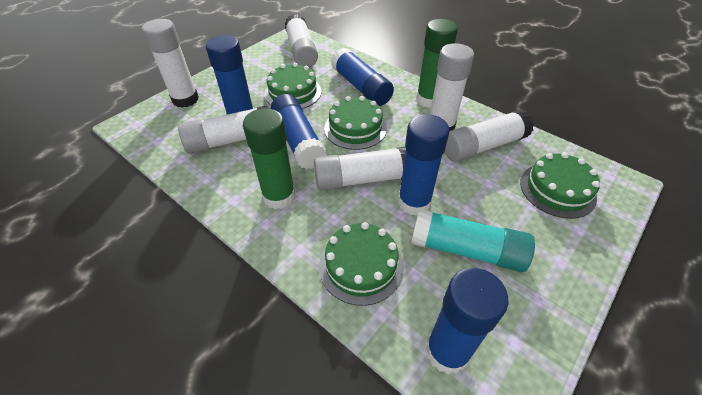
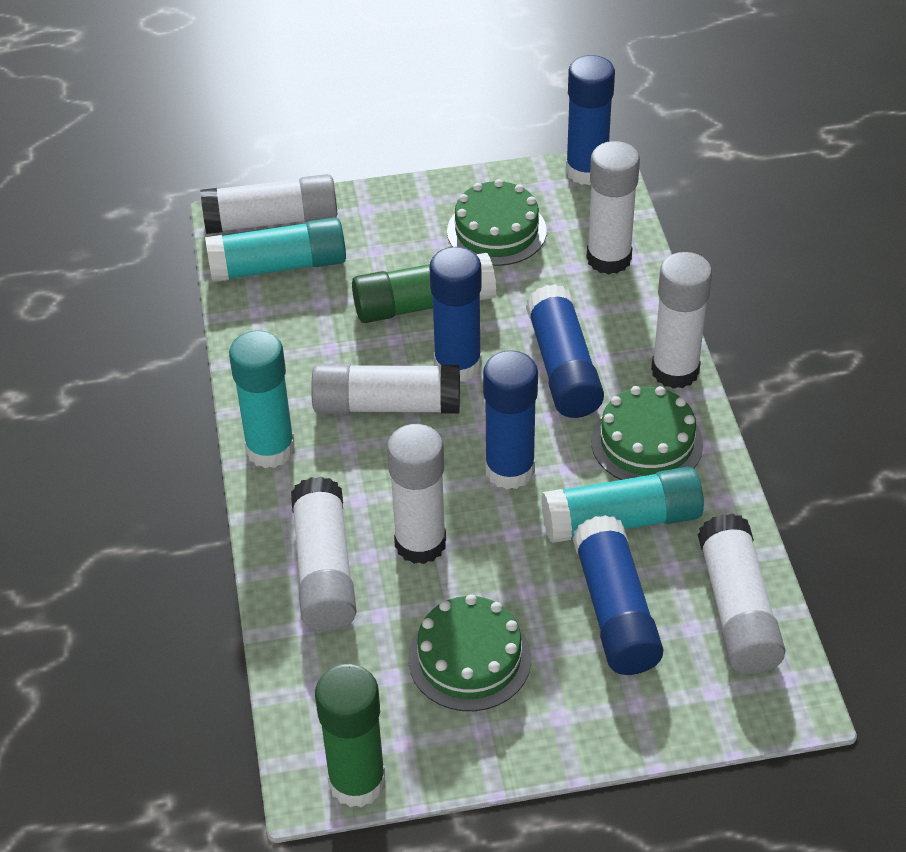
green cake: 4 -> 3
turquoise glue stick: 1 -> 3
white glue stick: 6 -> 7

